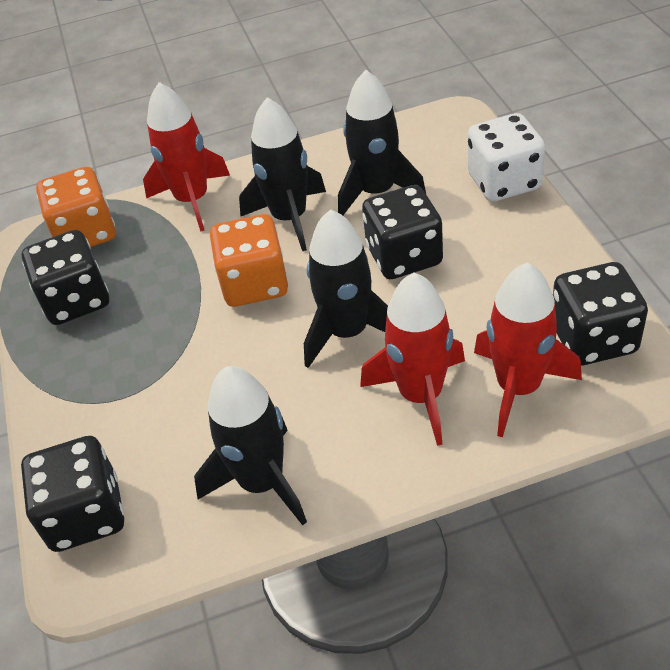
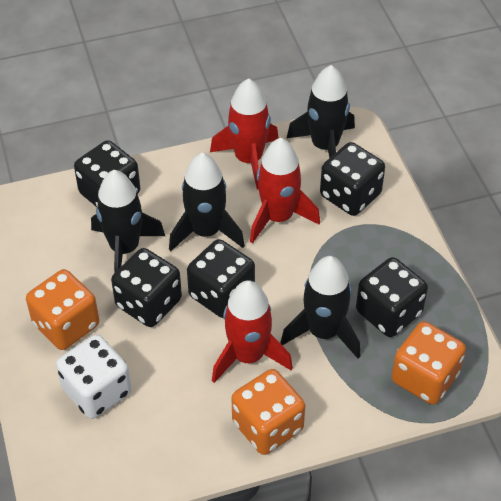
black dice: 4 -> 5
orange dice: 2 -> 3

